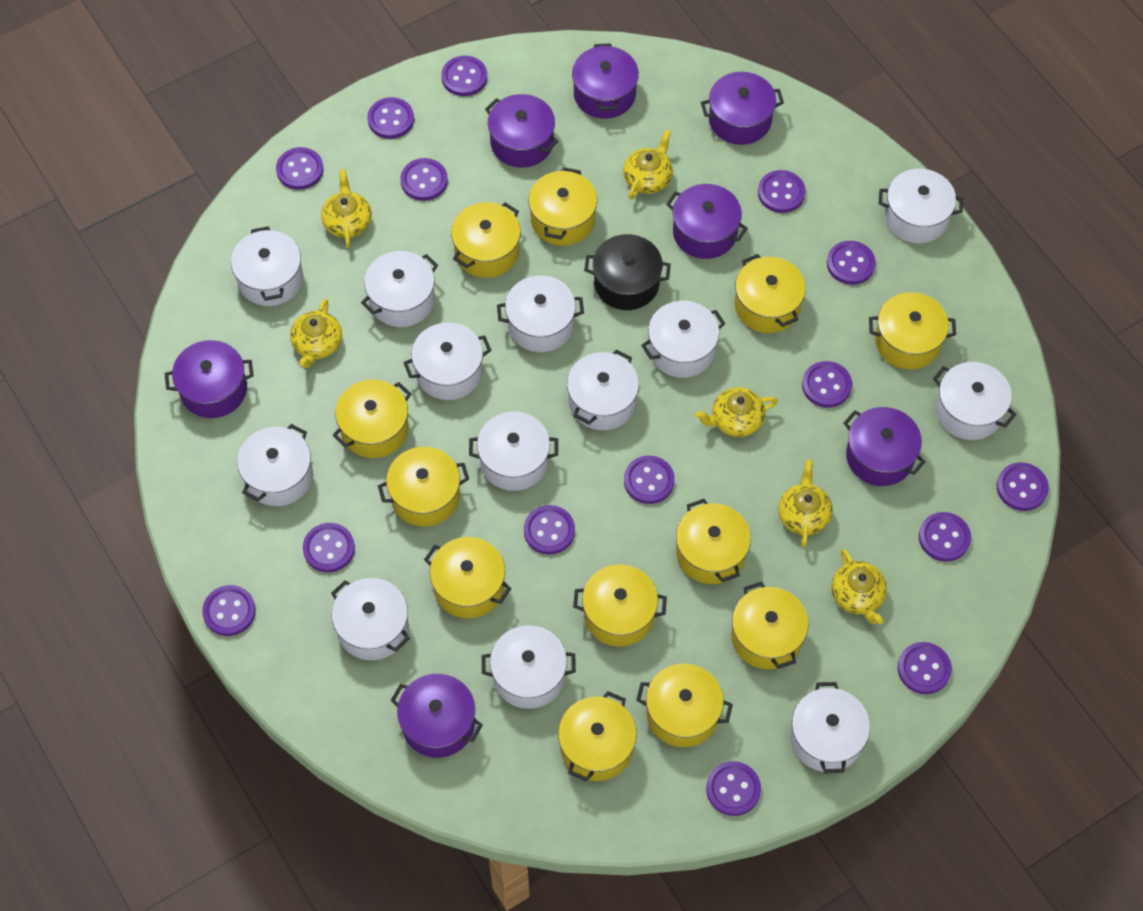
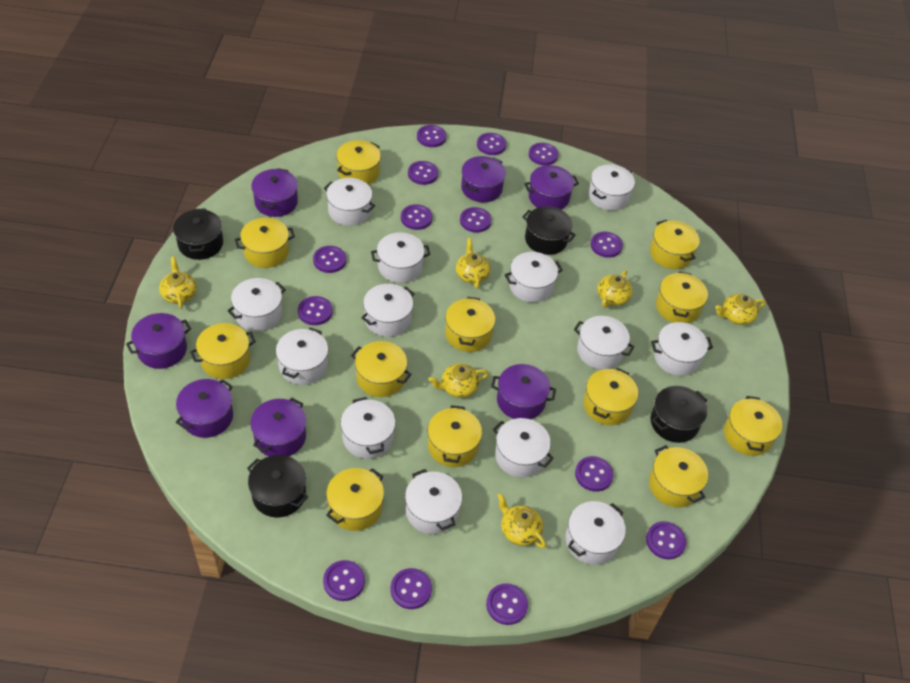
black pot: 1 -> 4
purple button: 15 -> 14

